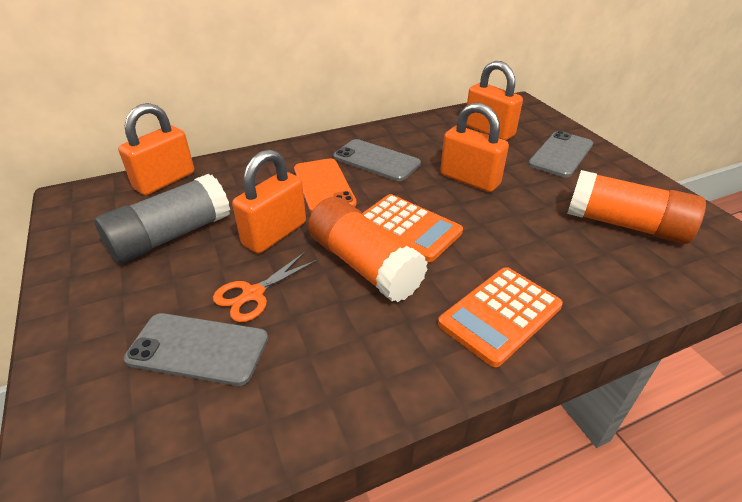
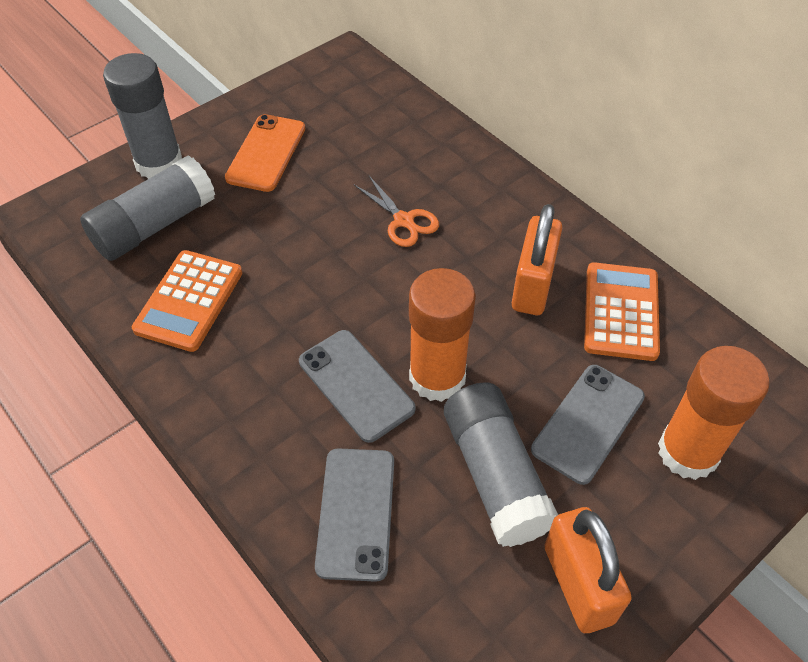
grey glue stick: 1 -> 3
orange padlock: 4 -> 2

